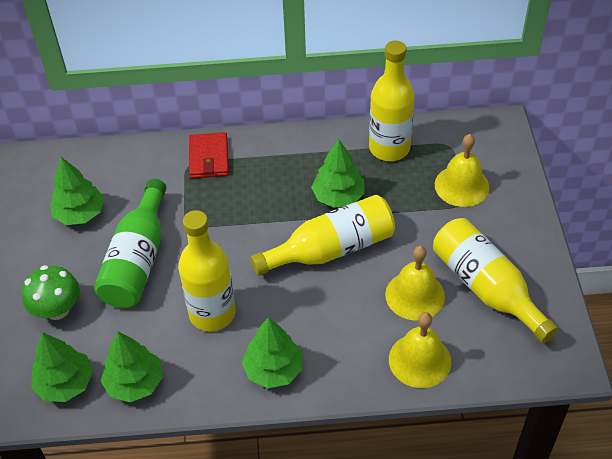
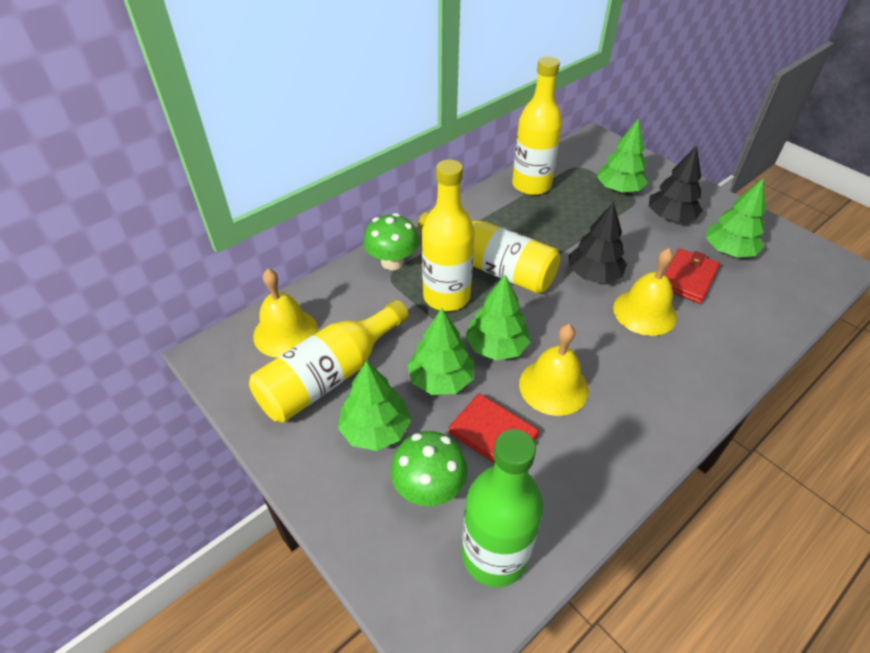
black tree: 0 -> 2
green mushroom: 1 -> 2
red wallet: 1 -> 2

